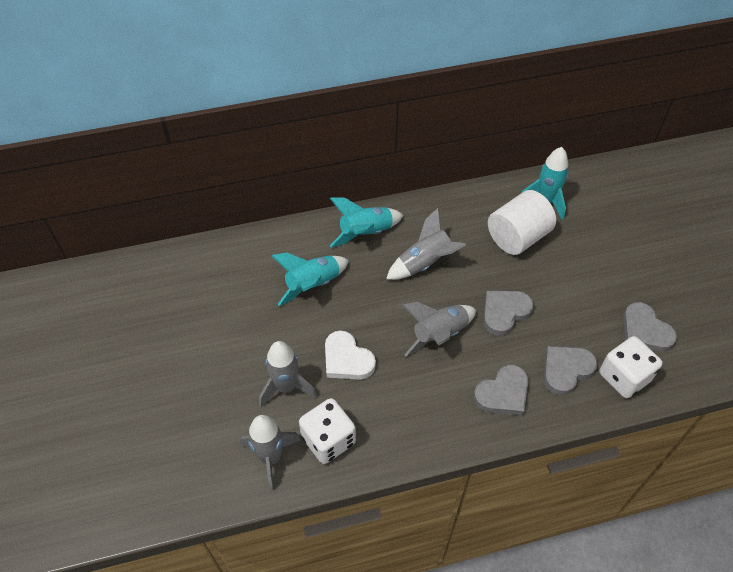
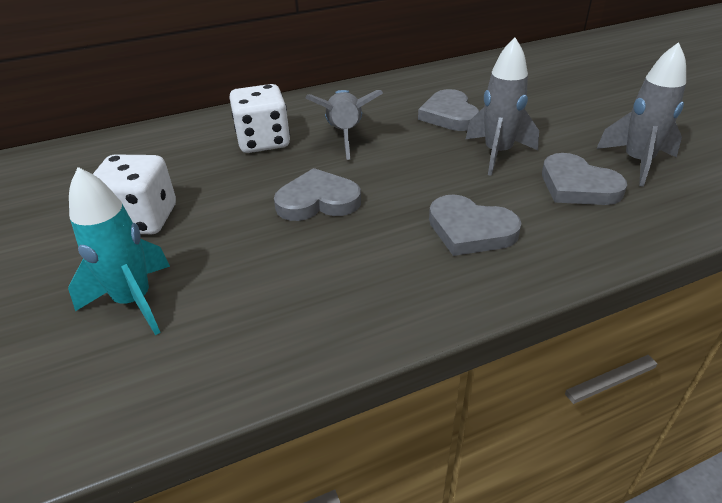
grey rocket: 4 -> 3
turquoise rocket: 3 -> 1
white cylinder: 1 -> 0
white heart: 1 -> 0

